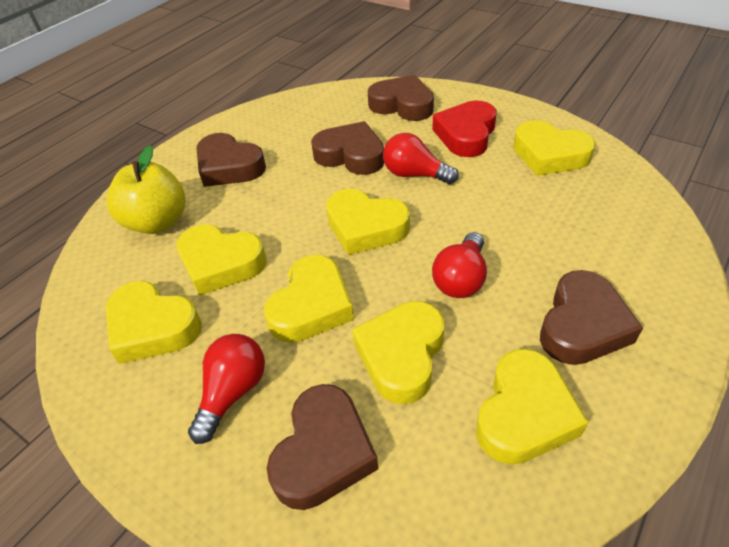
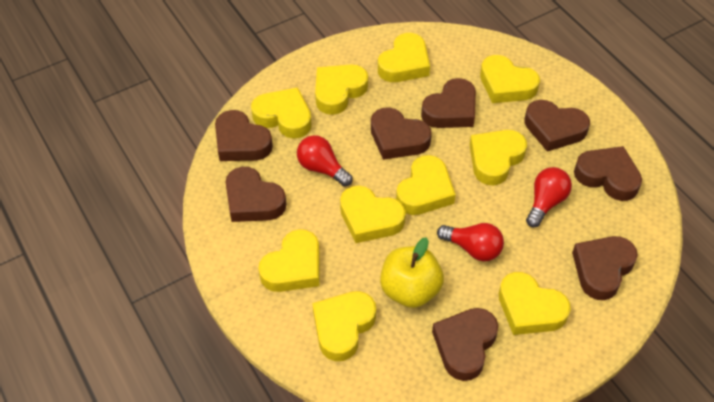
brown heart: 5 -> 8
red heart: 1 -> 0
yellow heart: 7 -> 10

